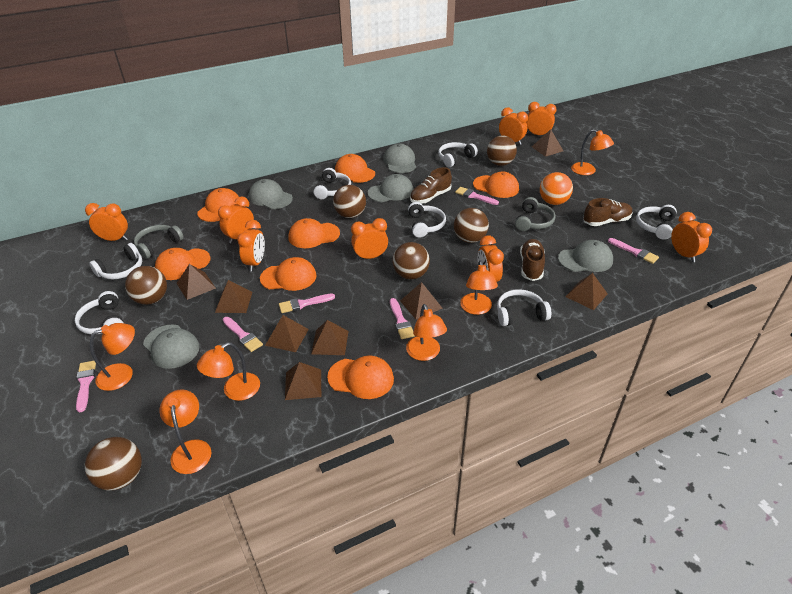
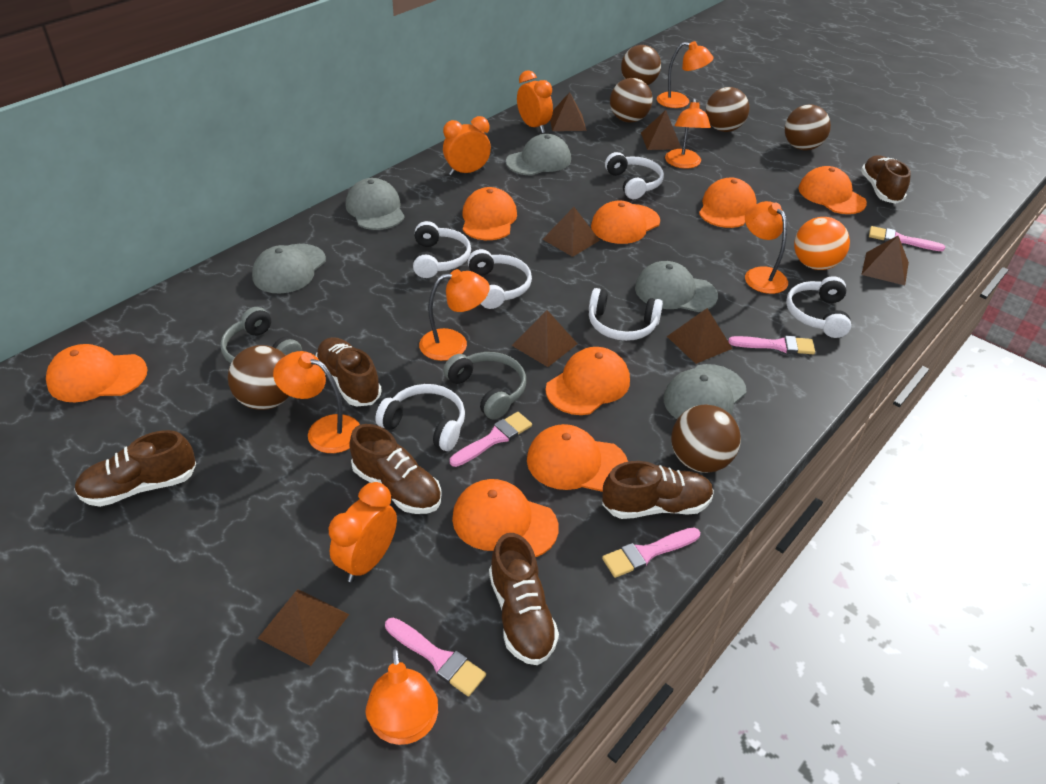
brown pyramid: 8 -> 7
brown shoe: 3 -> 6
orange cap: 7 -> 8
orange clock: 8 -> 3
pink brush: 6 -> 5
white headphones: 7 -> 6

